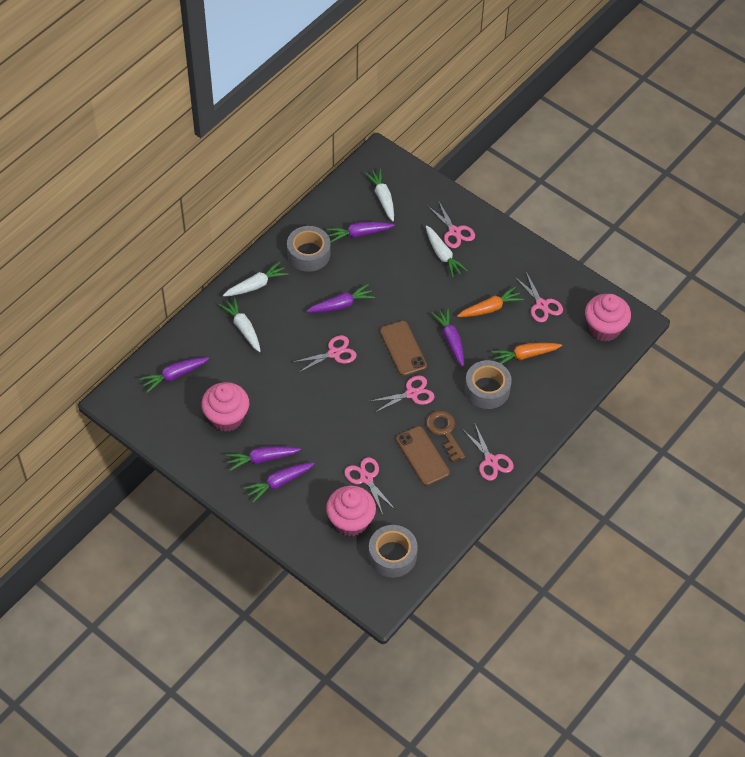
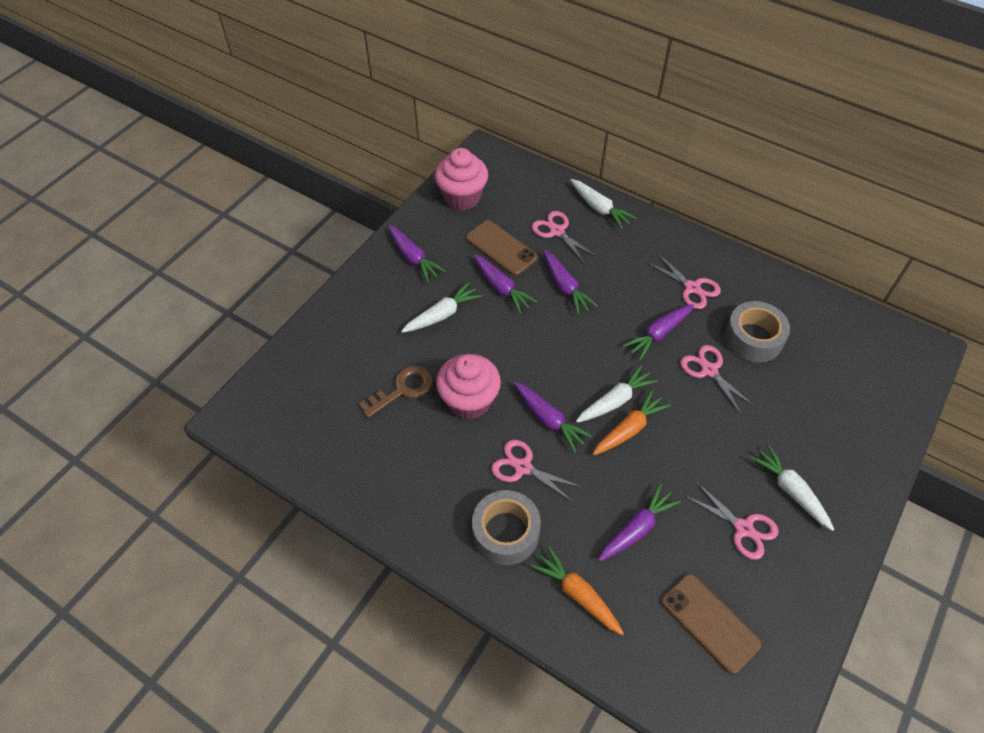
grey tape: 3 -> 2
pink cupcake: 3 -> 2
pink scissors: 6 -> 5

